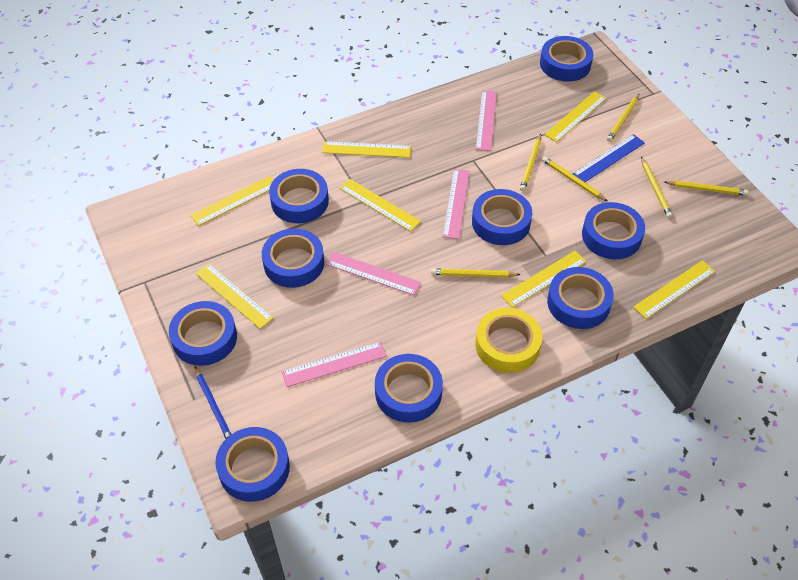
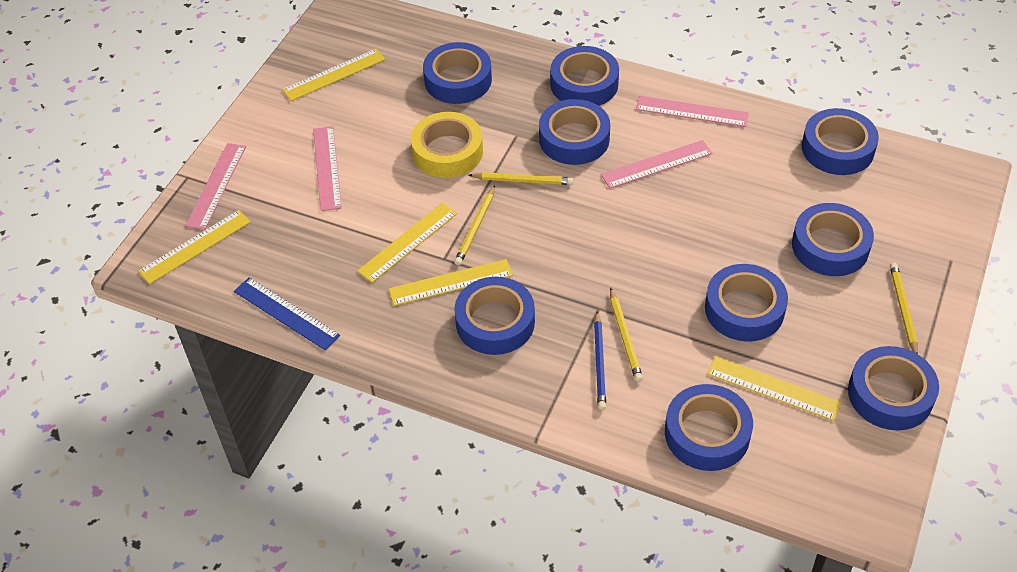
yellow pencil: 6 -> 4
yellow ruler: 7 -> 5

